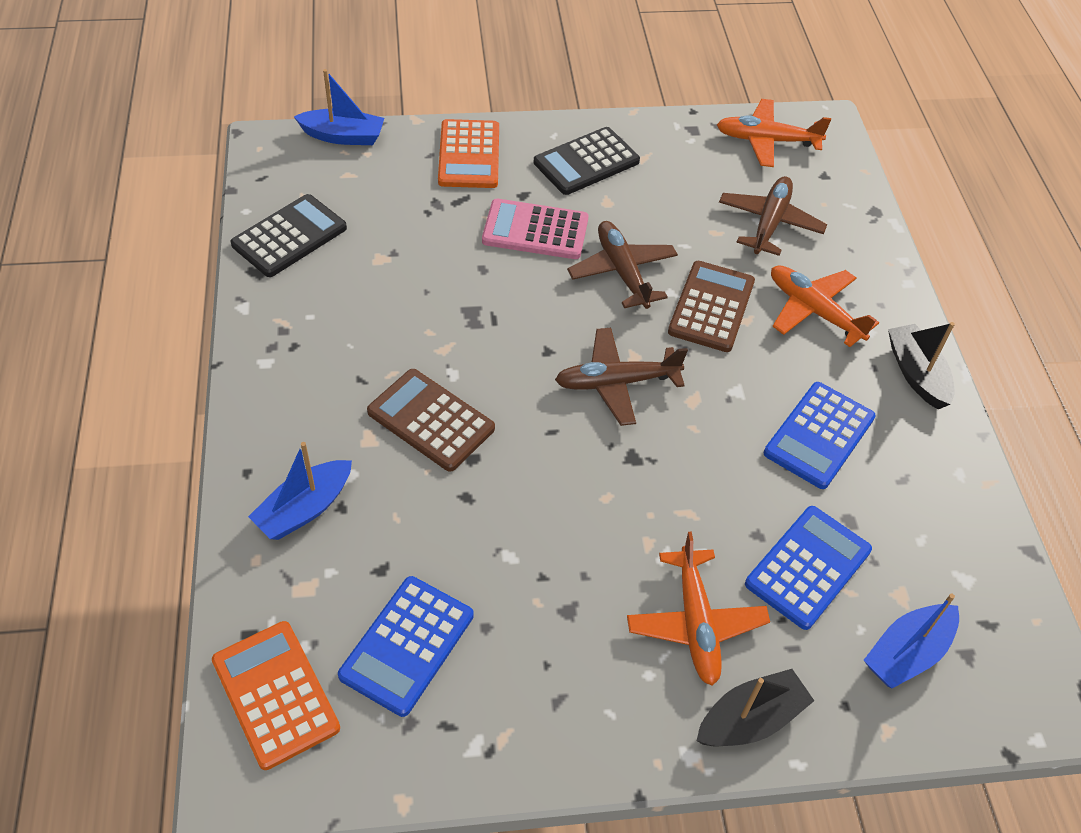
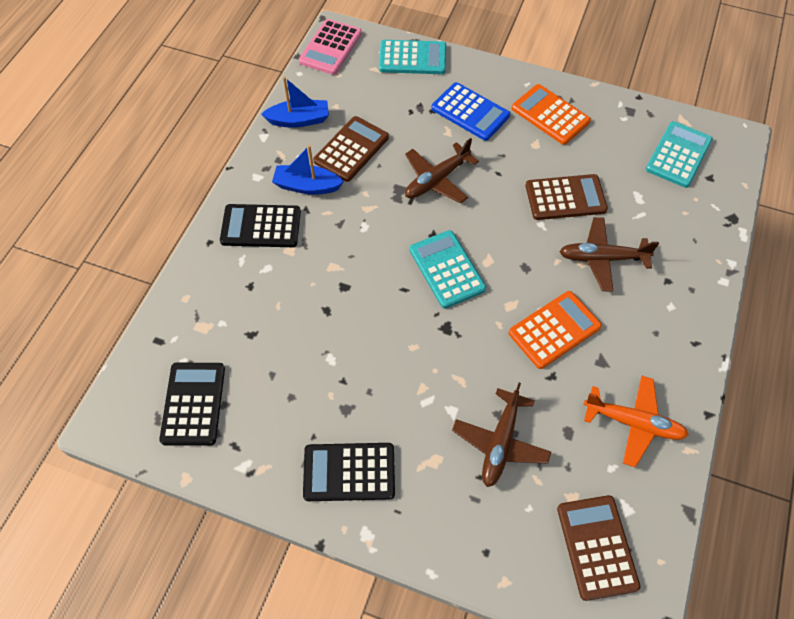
black boat: 2 -> 0
black calculator: 2 -> 3
blue boat: 3 -> 2
blue calculator: 3 -> 1
brown calculator: 2 -> 3
orange plane: 3 -> 1
turquoise calculator: 0 -> 3

